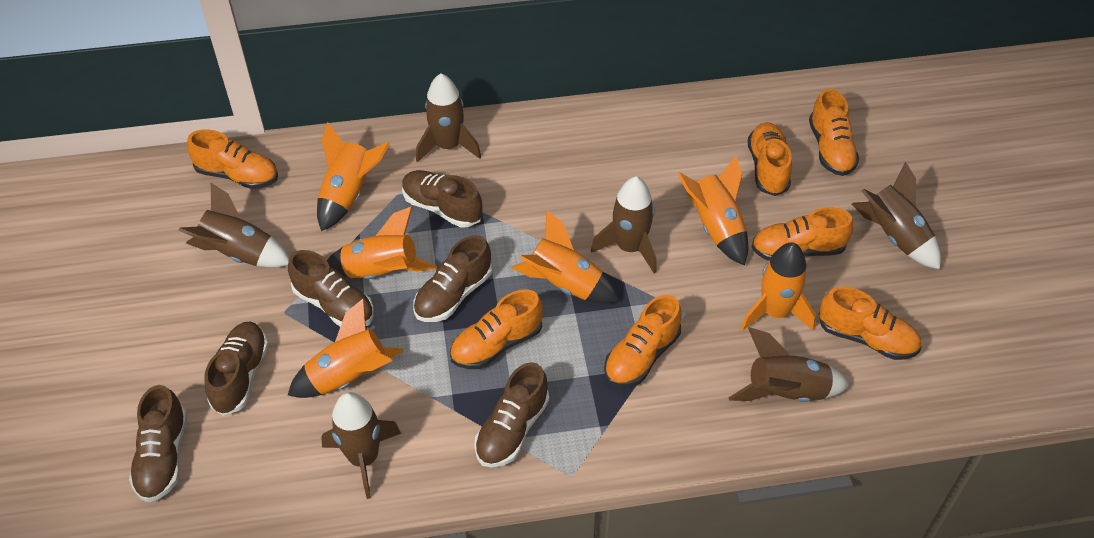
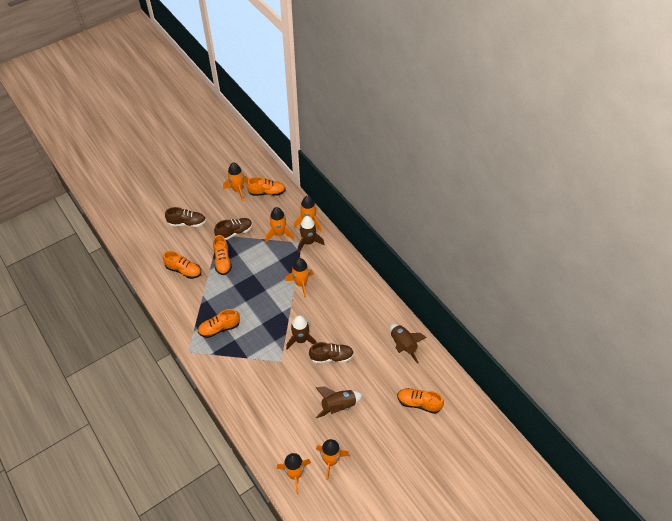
brown rocket: 6 -> 4
brown shoe: 6 -> 3
orange shoe: 7 -> 5

